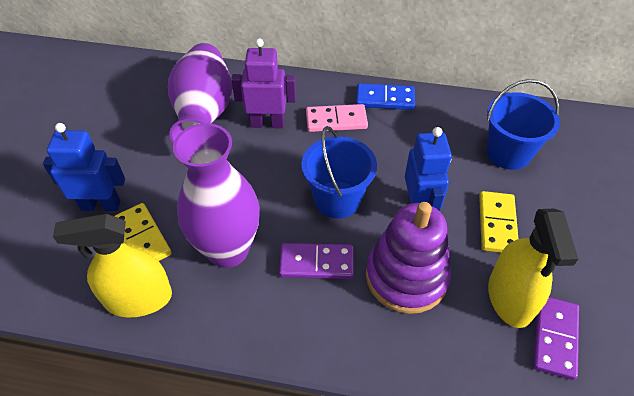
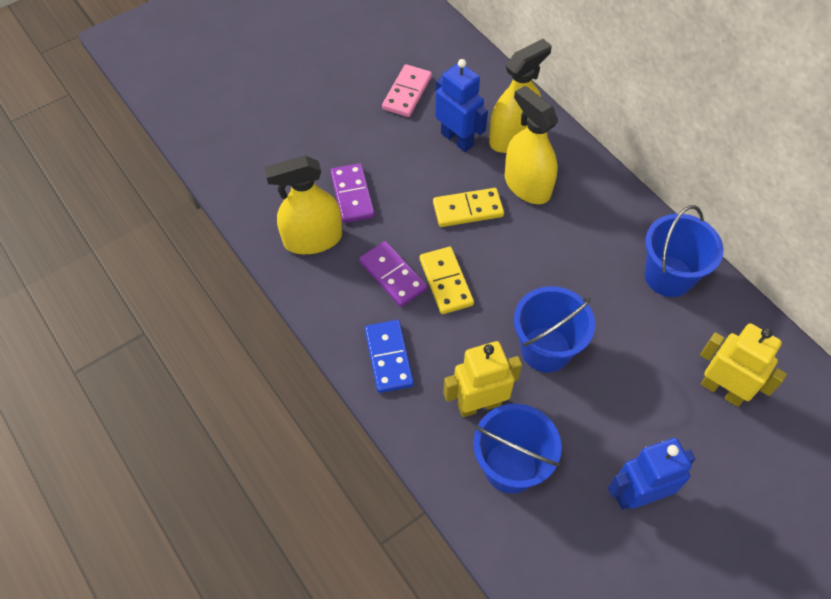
blue bucket: 2 -> 3
purple robot: 1 -> 0
purple stacking toy: 1 -> 0
purple vase: 2 -> 0
yellow robot: 0 -> 2
yellow spray bottle: 2 -> 3

